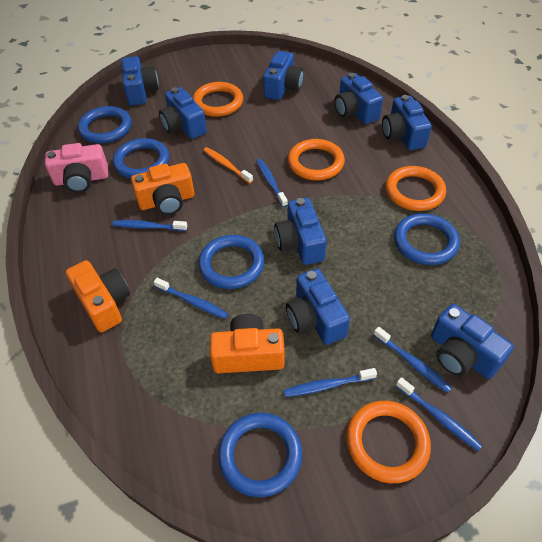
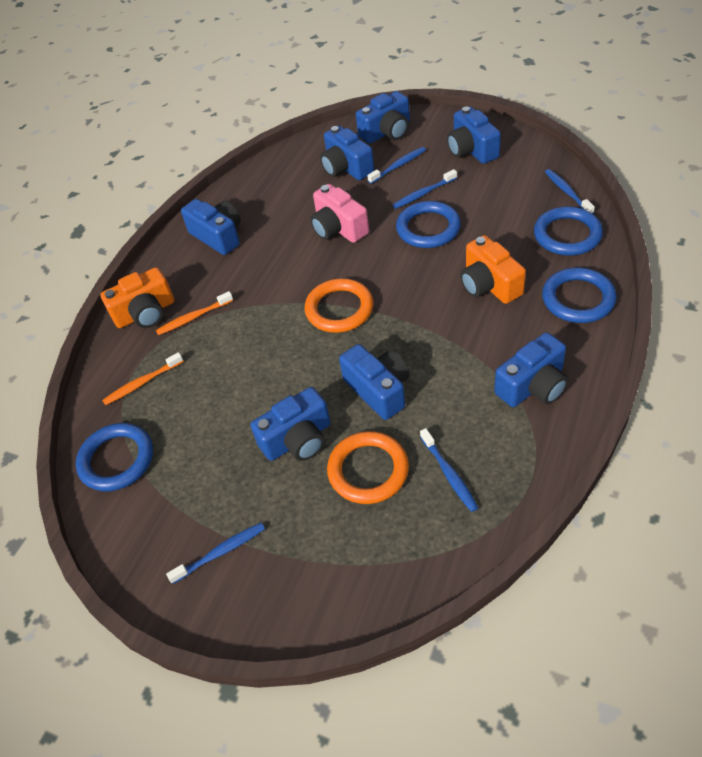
blue camera: 8 -> 7
blue ring: 5 -> 4
blue toothbrush: 6 -> 5
orange camera: 3 -> 2
orange ring: 4 -> 2
orange toothbrush: 1 -> 2

